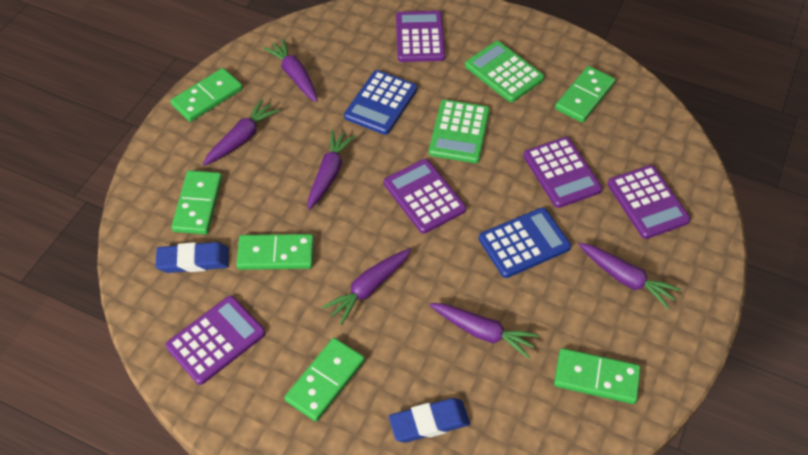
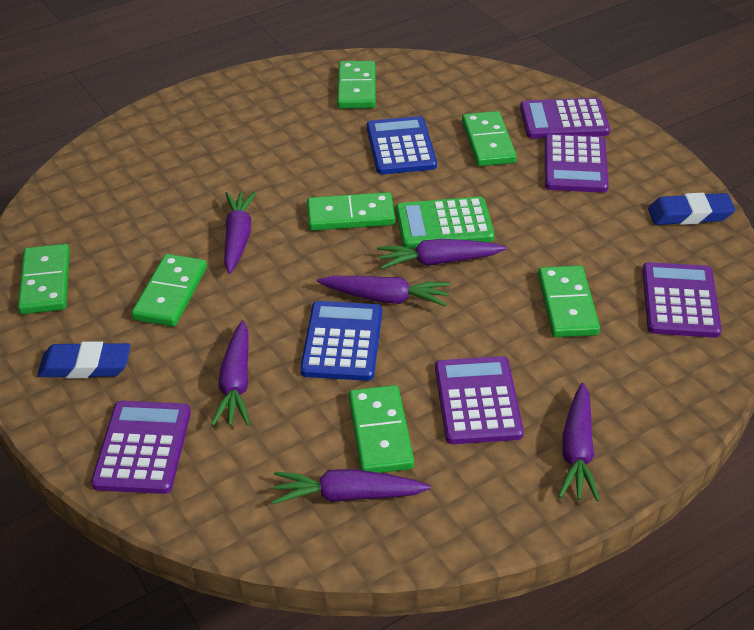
green calculator: 2 -> 1
green domino: 6 -> 7

